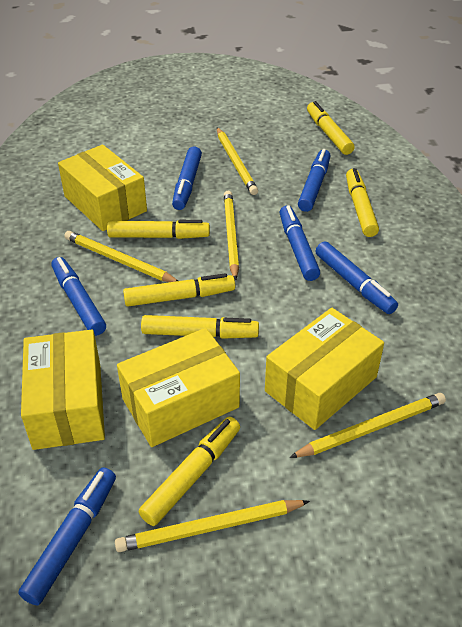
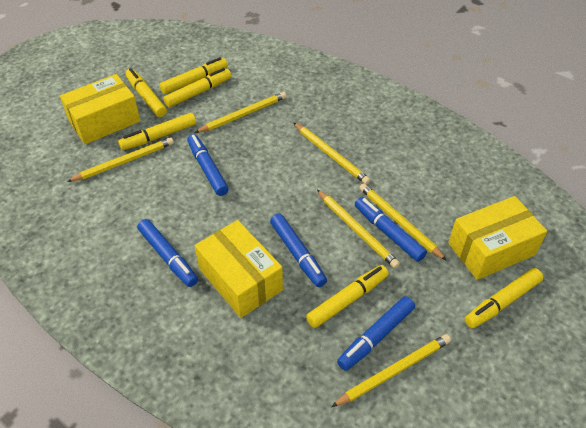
blue marker: 6 -> 5
yellow box: 4 -> 3
yellow pencil: 5 -> 6

